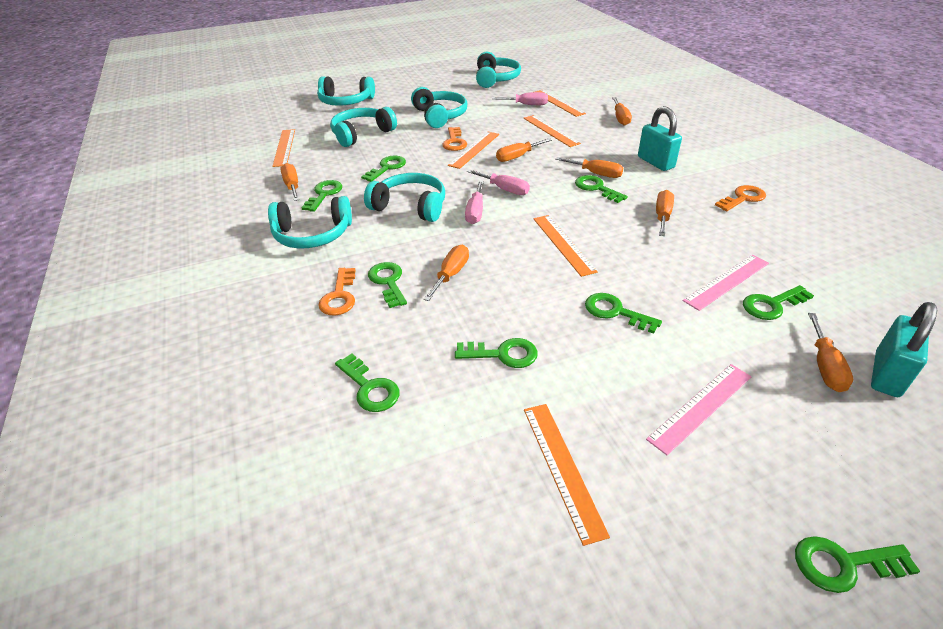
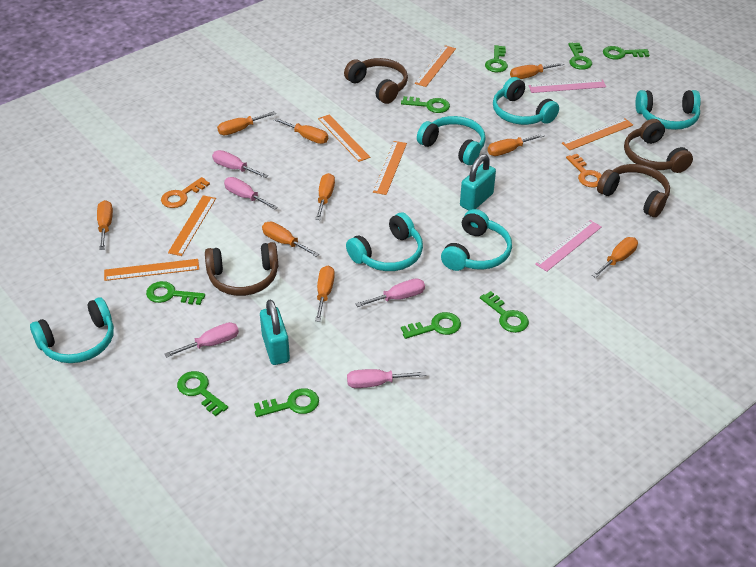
brown headphones: 0 -> 4
orange key: 3 -> 2
orange screwdriver: 7 -> 9
pink screwdriver: 3 -> 5

